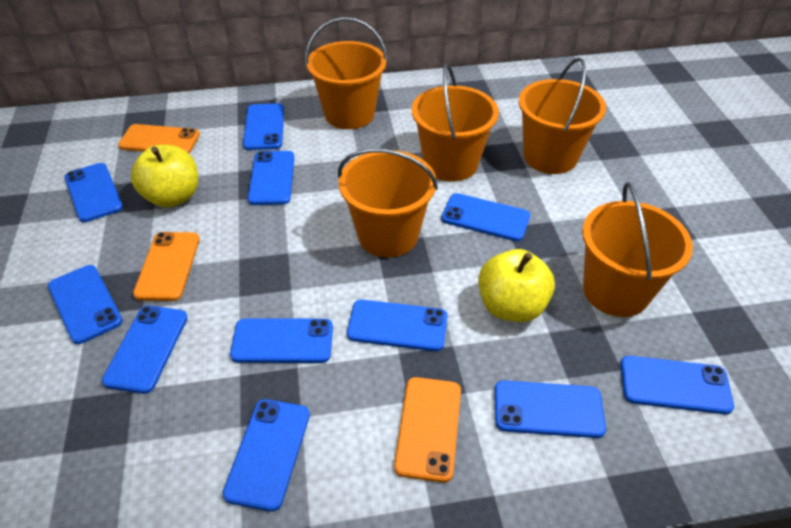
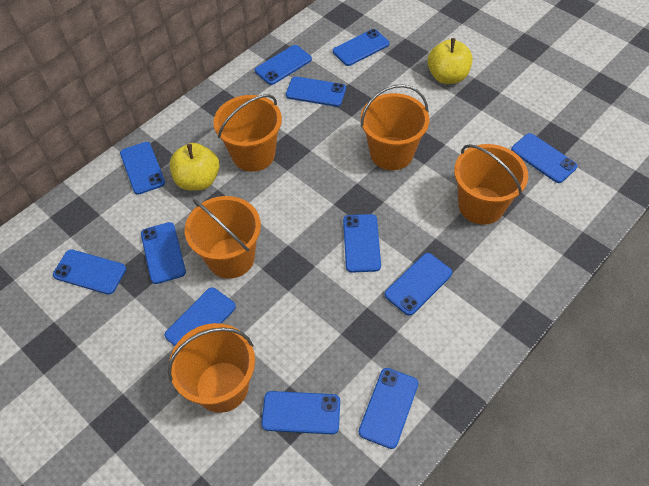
blue phone: 11 -> 12
orange phone: 3 -> 0

